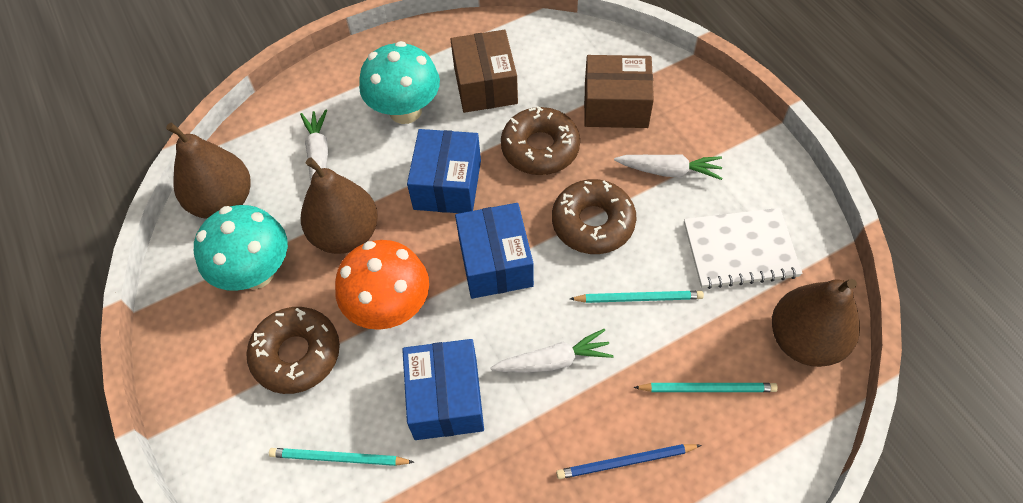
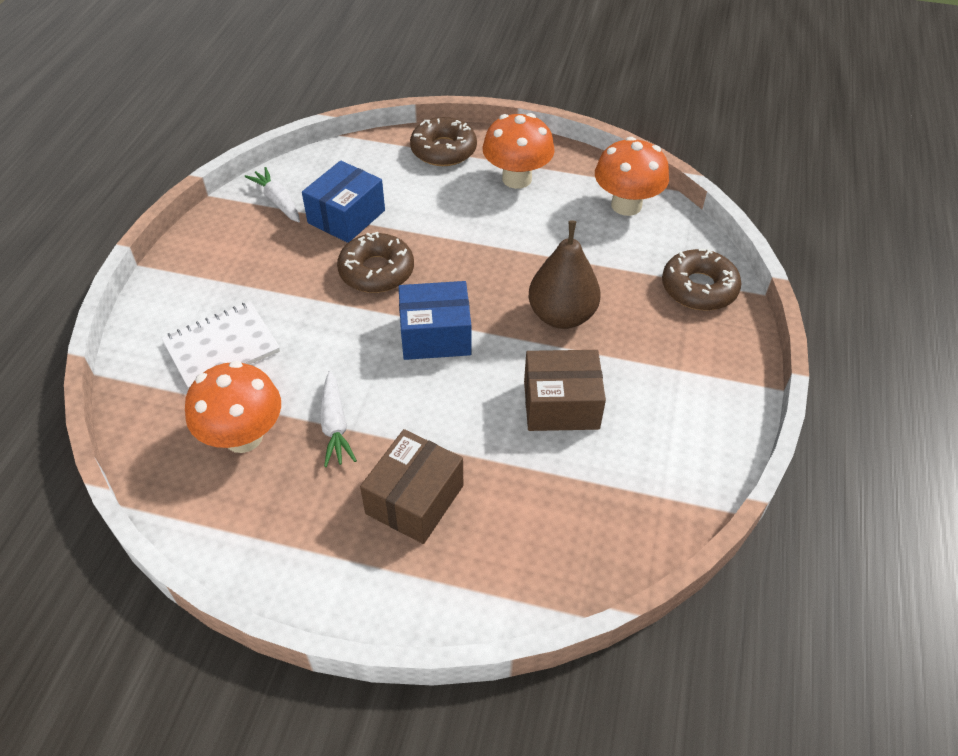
blue box: 3 -> 2
blue pencil: 1 -> 0
brown pear: 3 -> 1
orange mushroom: 1 -> 3
turquoise mushroom: 2 -> 0
turquoise pencil: 3 -> 0
white carrot: 3 -> 2

